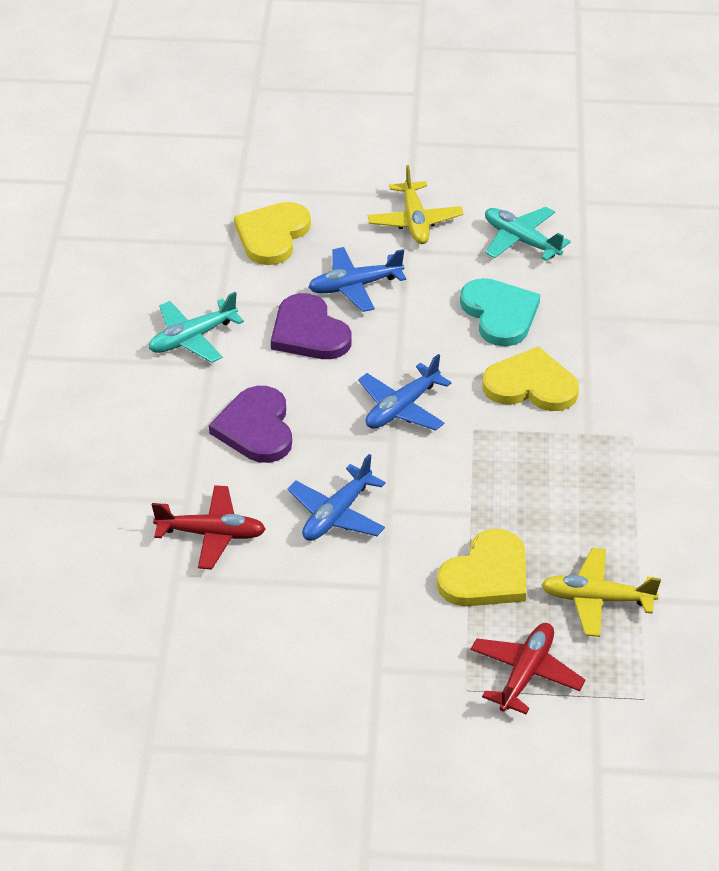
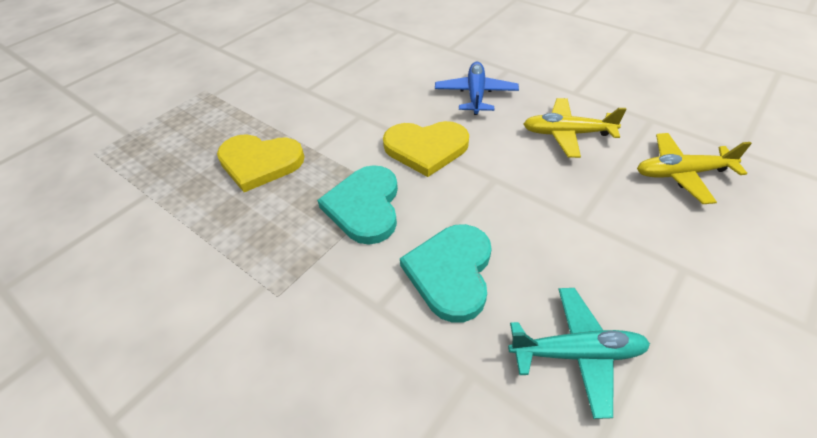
blue plane: 3 -> 1
purple heart: 2 -> 0
red plane: 2 -> 0
turquoise heart: 1 -> 2
turquoise plane: 2 -> 1
yellow heart: 3 -> 2

